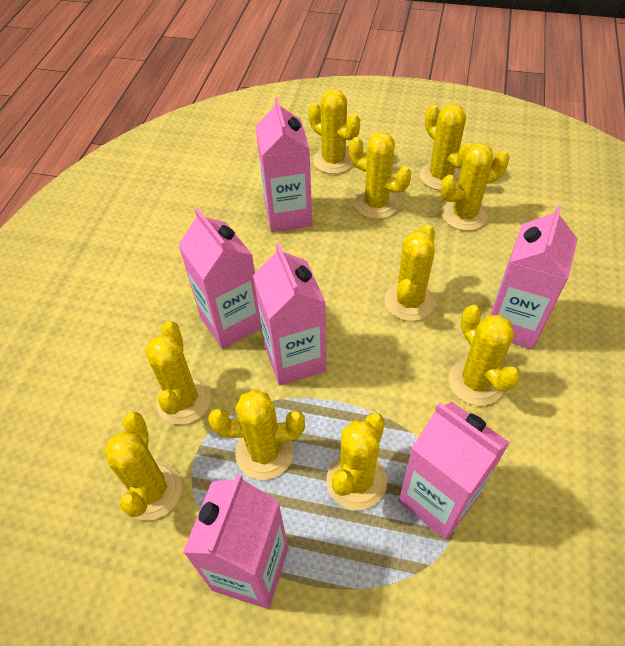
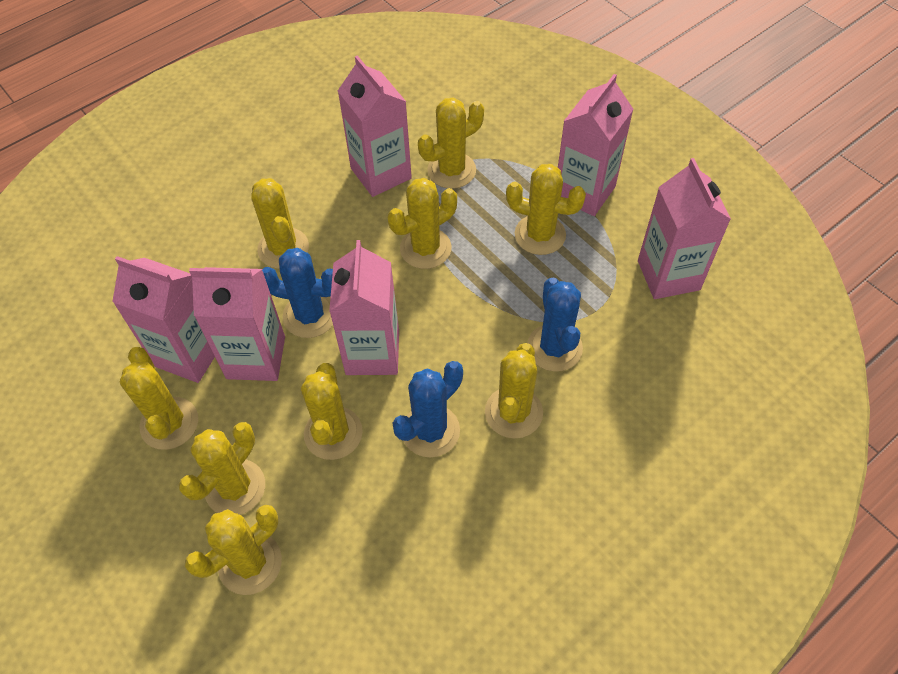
blue cactus: 0 -> 3
yellow cactus: 10 -> 9

